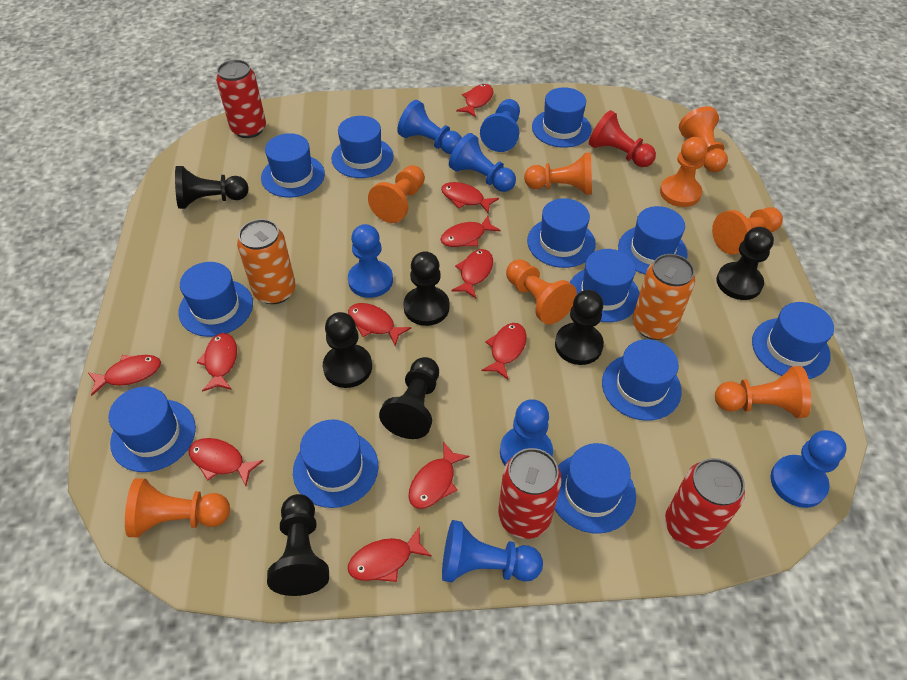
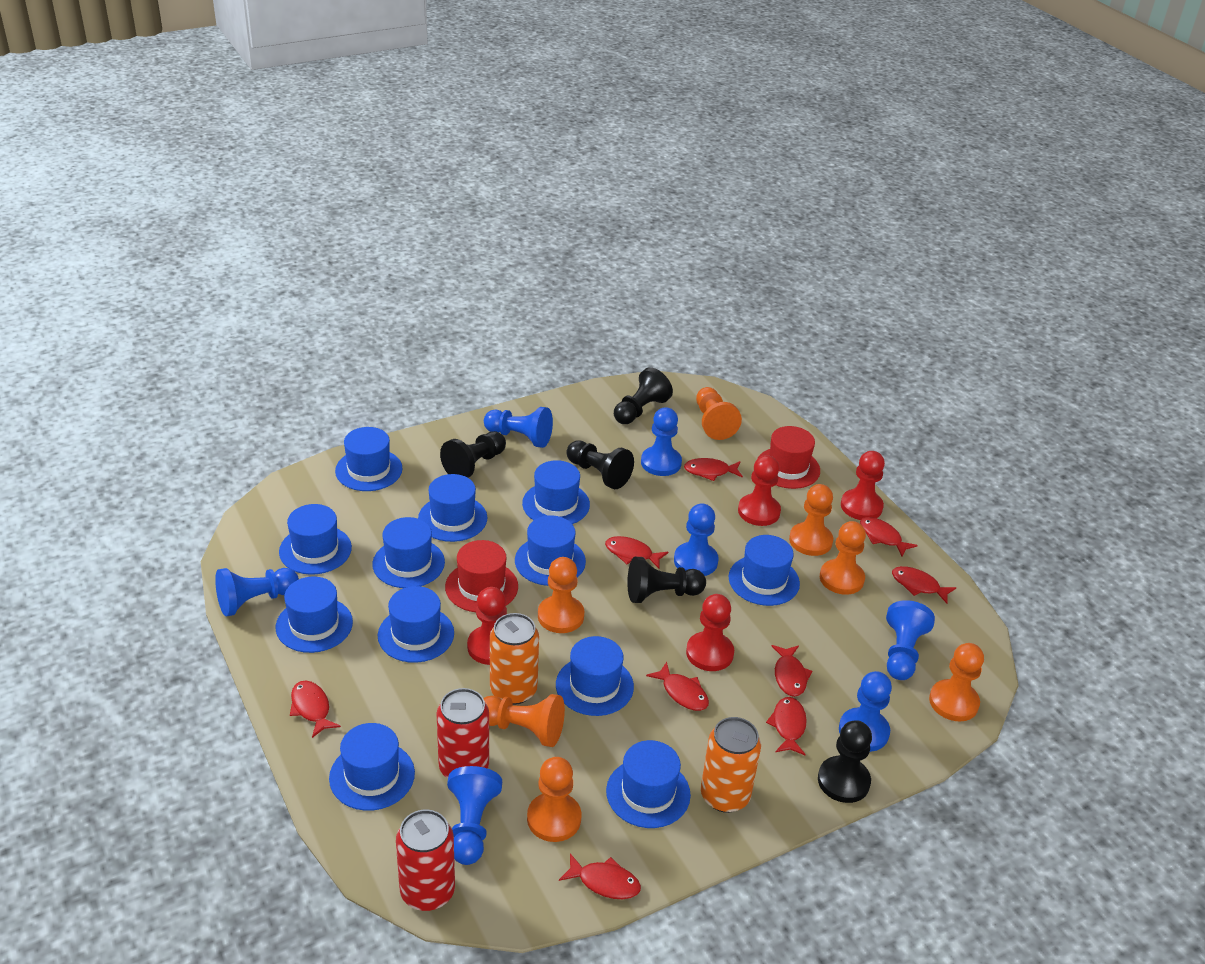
black pawn: 7 -> 5
orange pawn: 8 -> 7
red can: 3 -> 2
red fish: 11 -> 9
red hat: 0 -> 2
red pawn: 1 -> 4

